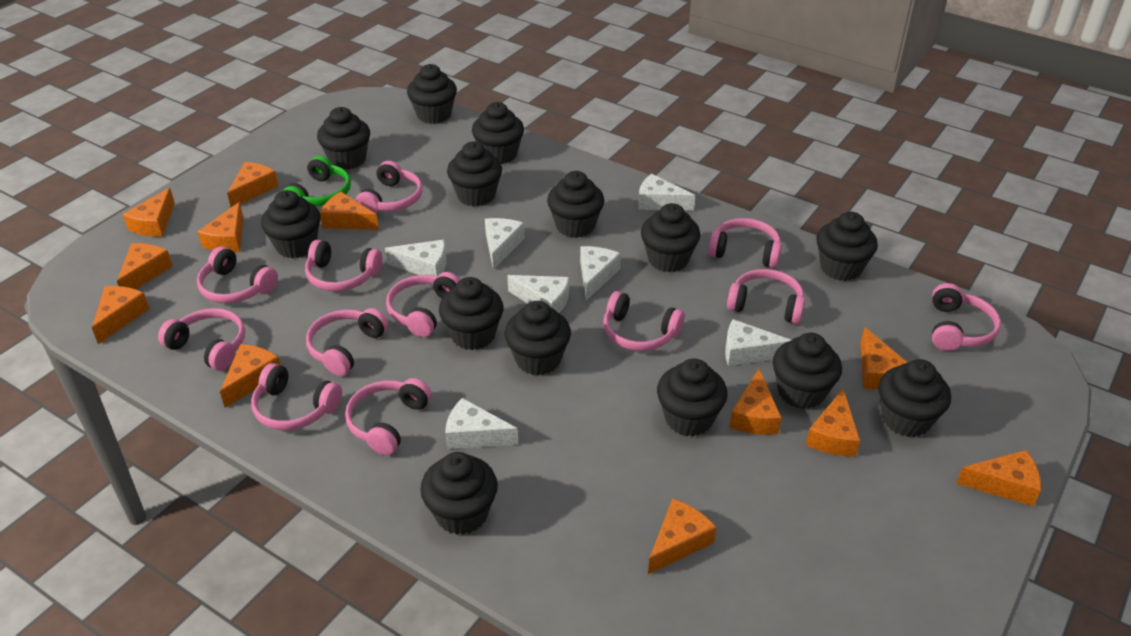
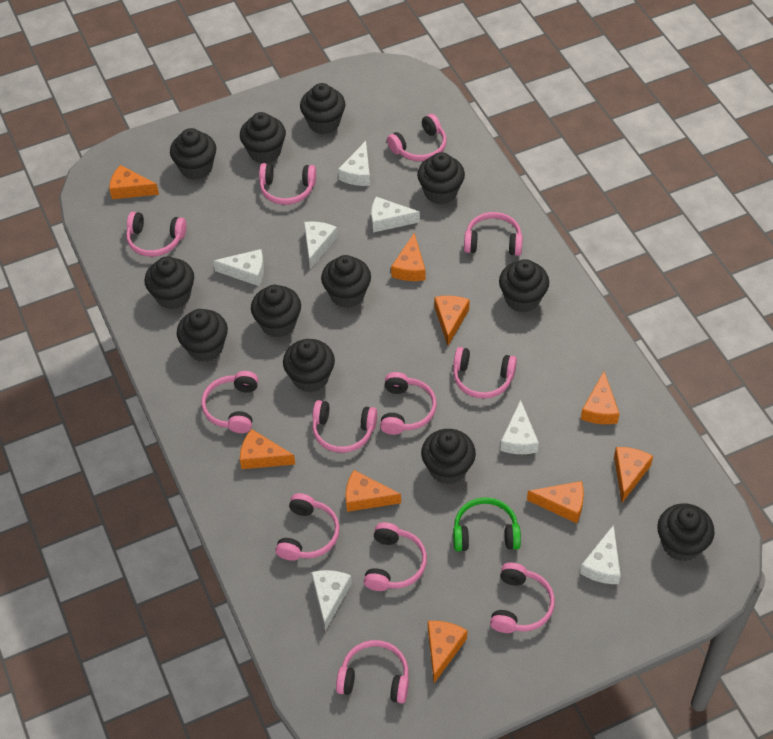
black cupcake: 14 -> 12
orange cheese: 12 -> 9

